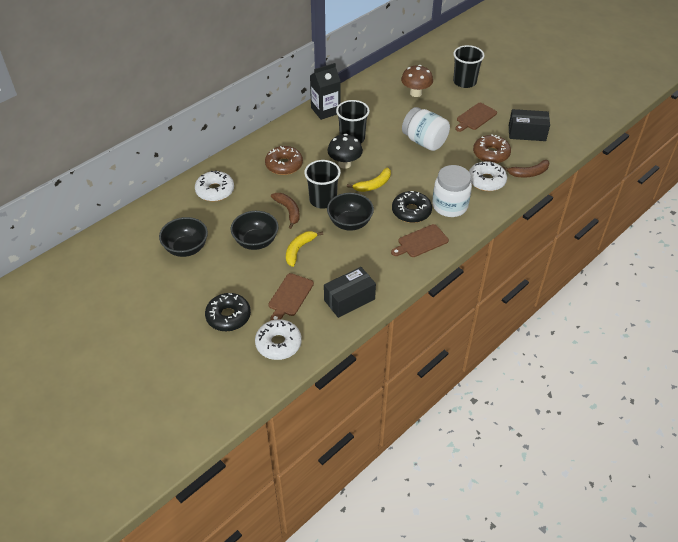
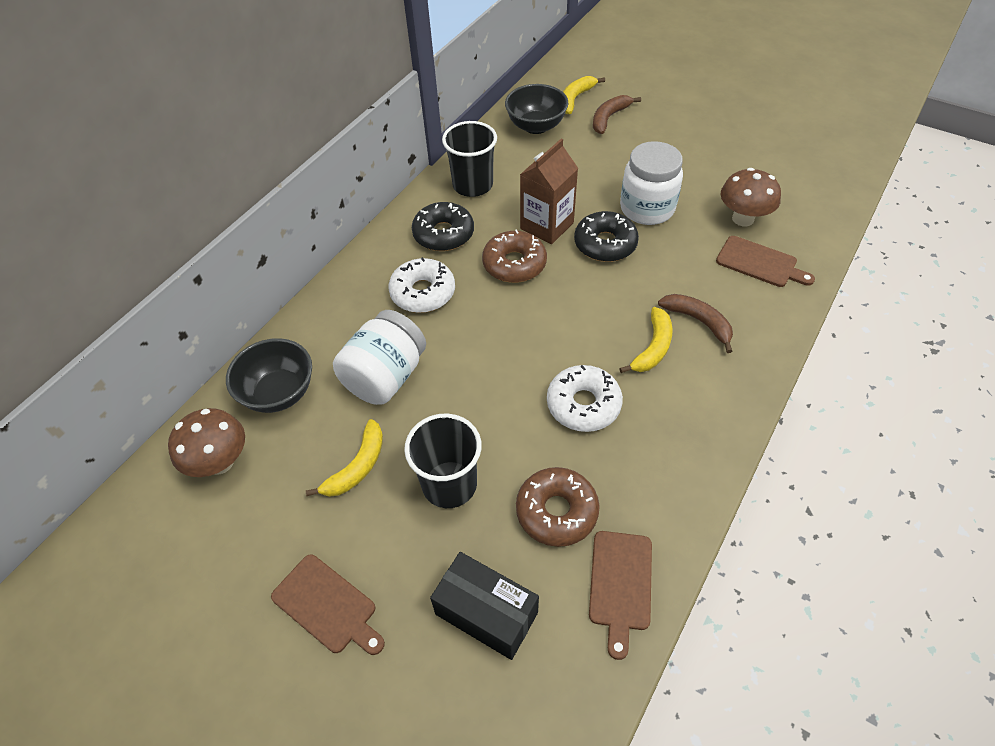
black bowl: 3 -> 2
black box: 2 -> 1
black carton: 1 -> 0
black cup: 3 -> 2
black mushroom: 1 -> 0
brown carton: 0 -> 1
brown mushroom: 1 -> 2
white donut: 3 -> 2
yellow banana: 2 -> 3

